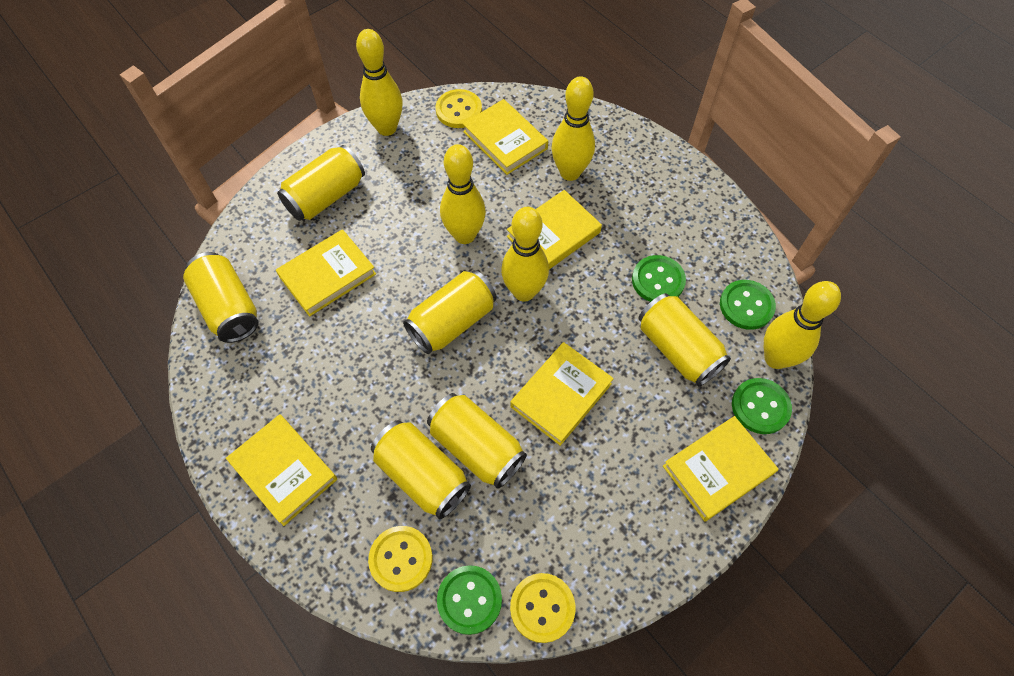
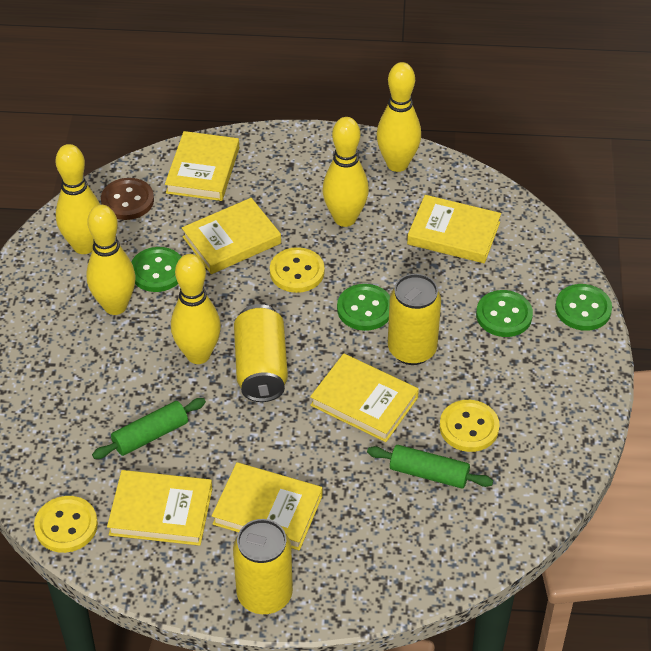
brown button: 0 -> 1
green rolling pin: 0 -> 2
yellow can: 6 -> 3

